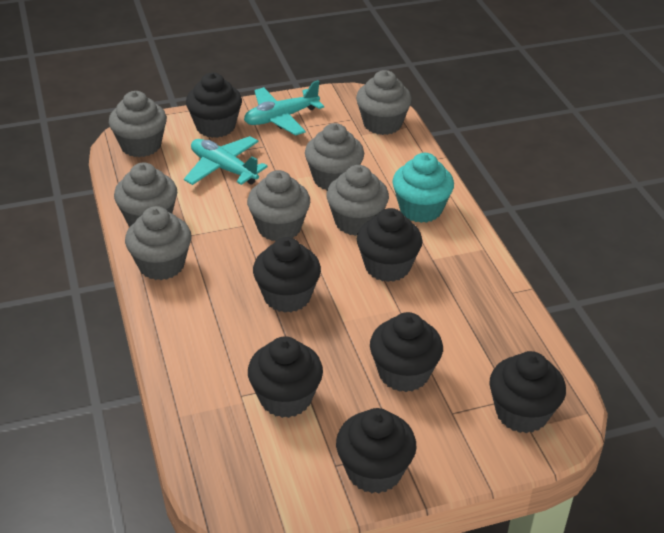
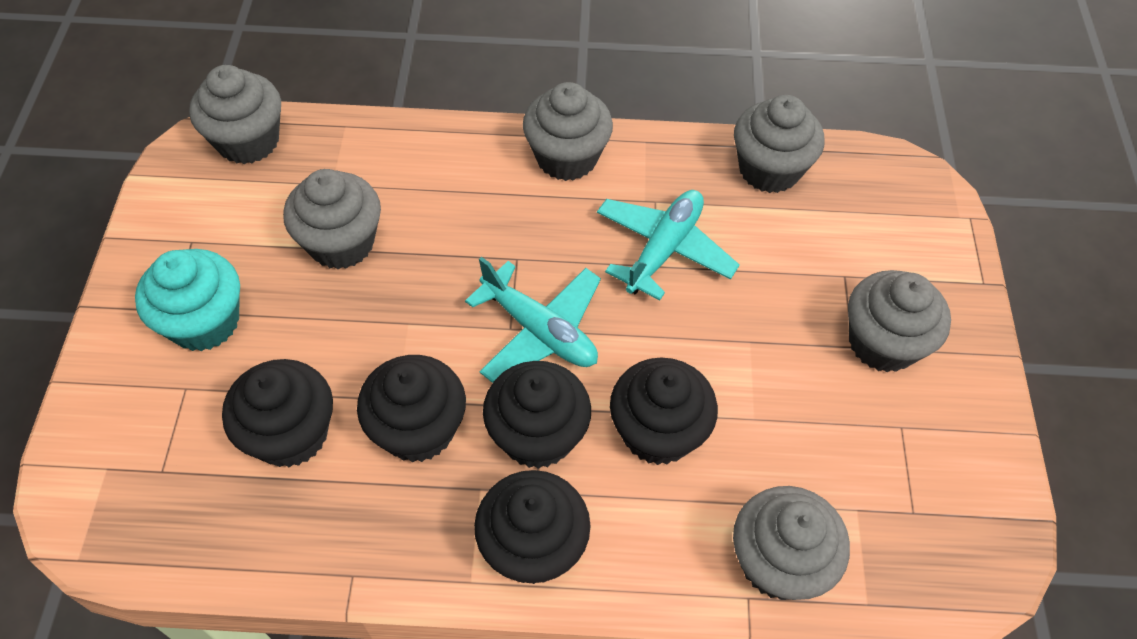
black cupcake: 7 -> 5
grey cupcake: 7 -> 6

